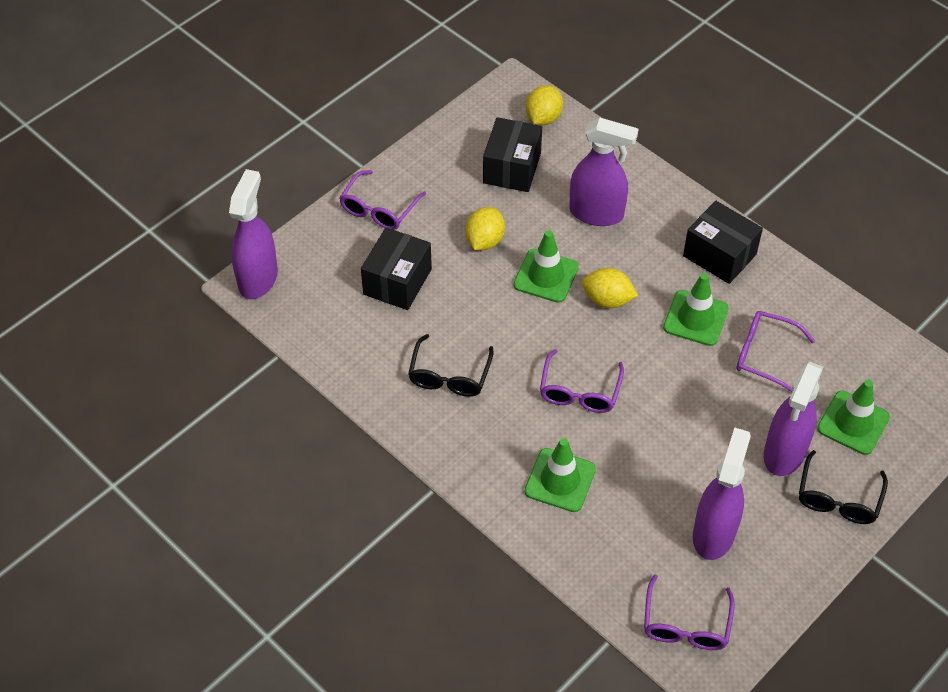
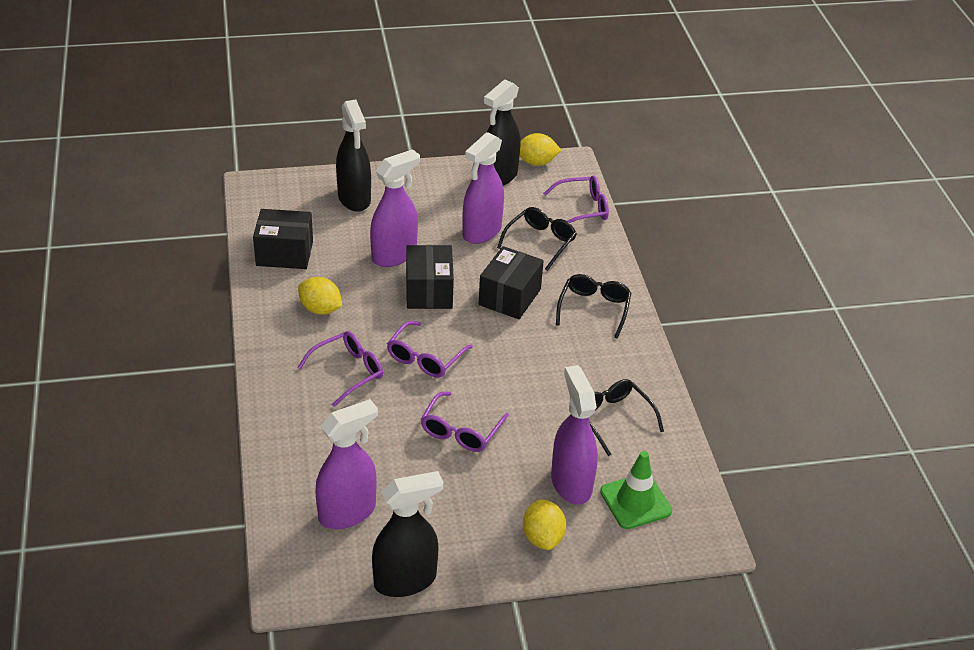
black glasses: 2 -> 3
black spray bottle: 0 -> 3
green traffic cone: 4 -> 1

